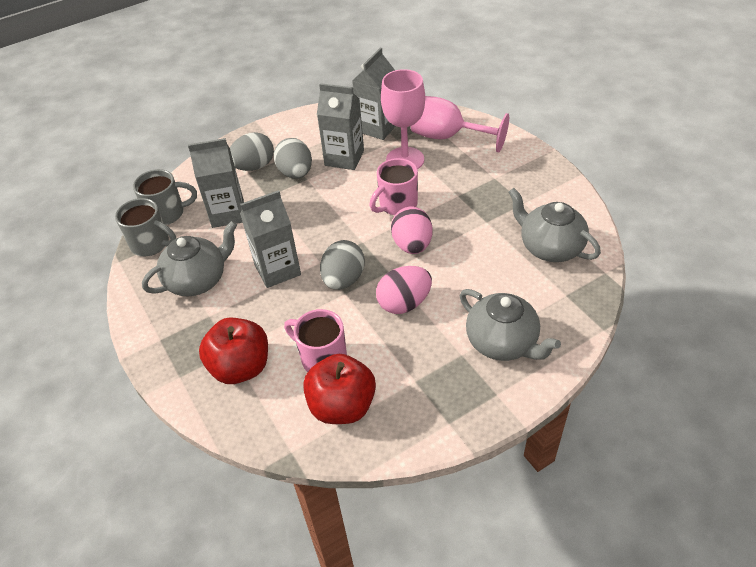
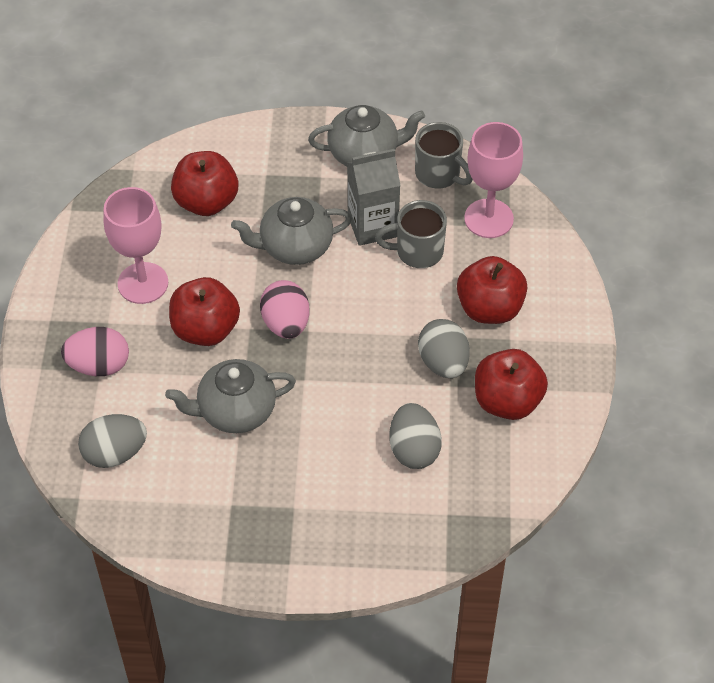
grey carton: 4 -> 1
pink mug: 2 -> 0
red apple: 2 -> 4

